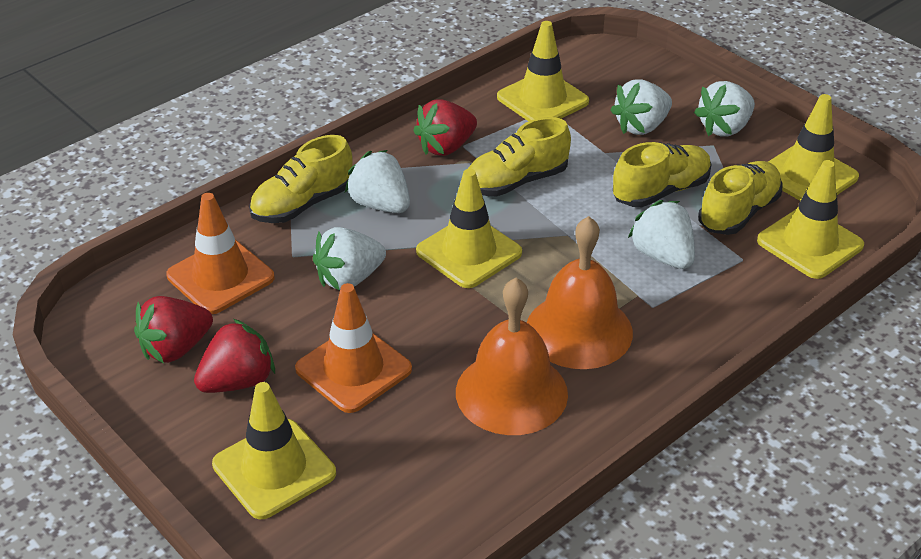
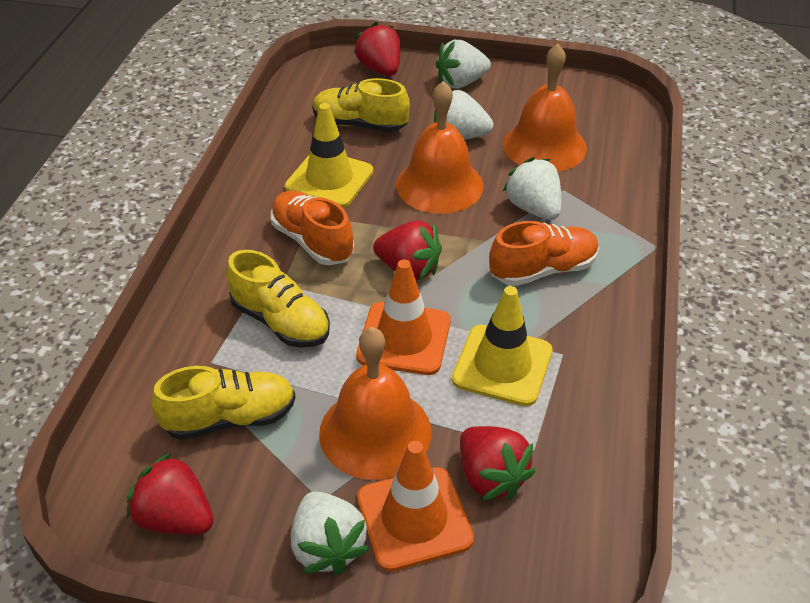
orange bell: 2 -> 3
orange shoe: 0 -> 2
red strawberry: 3 -> 4
white strawberry: 5 -> 4
yellow shoe: 4 -> 3
yellow traffic cone: 5 -> 2

